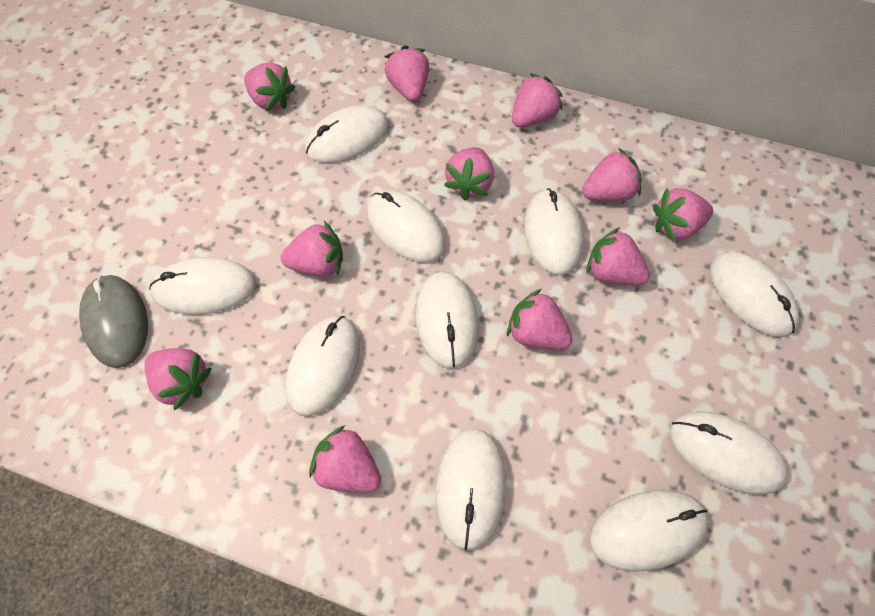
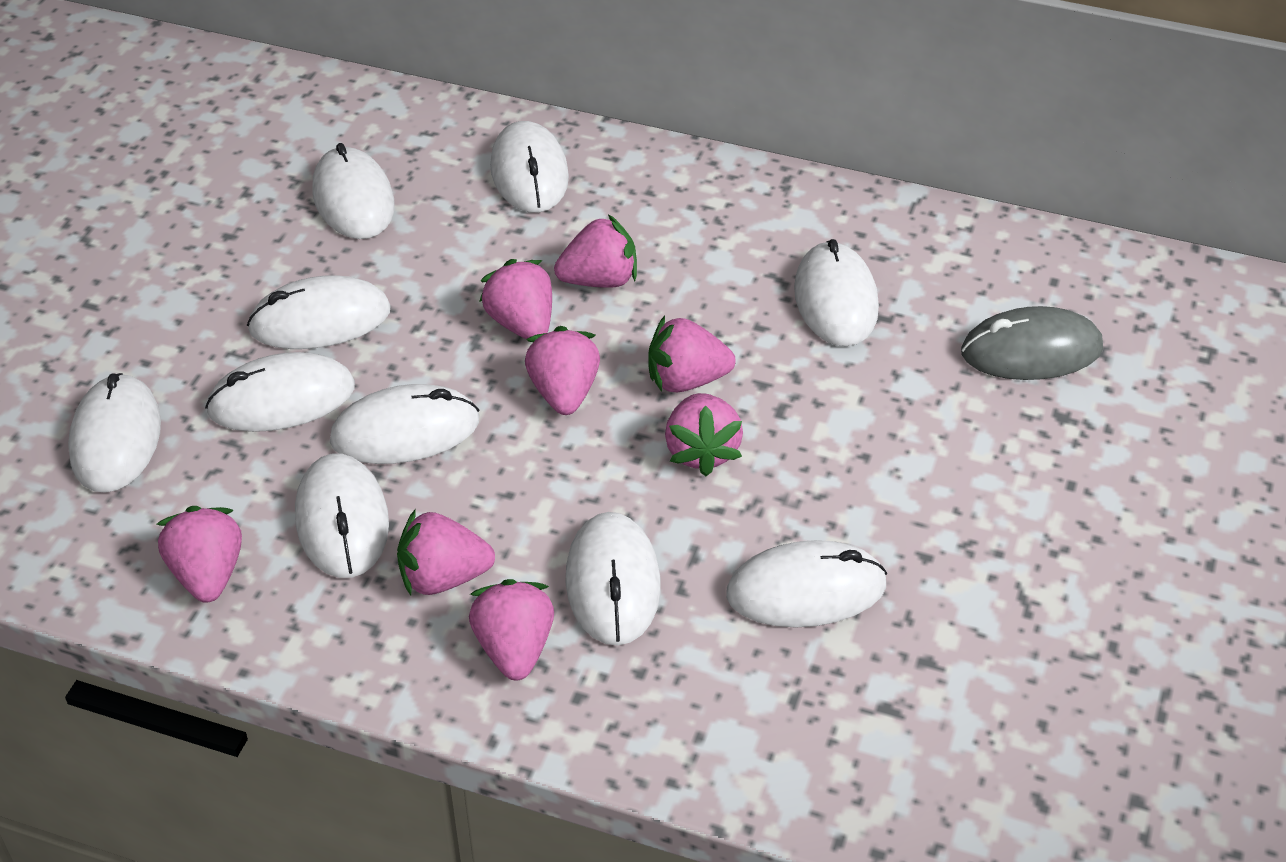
pink strawberry: 11 -> 8

